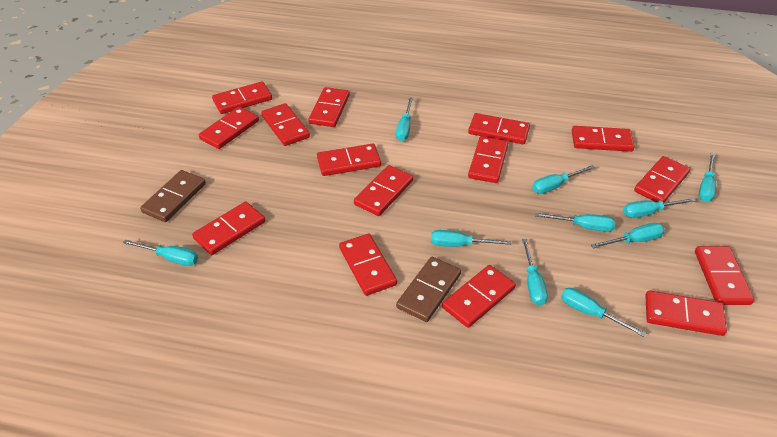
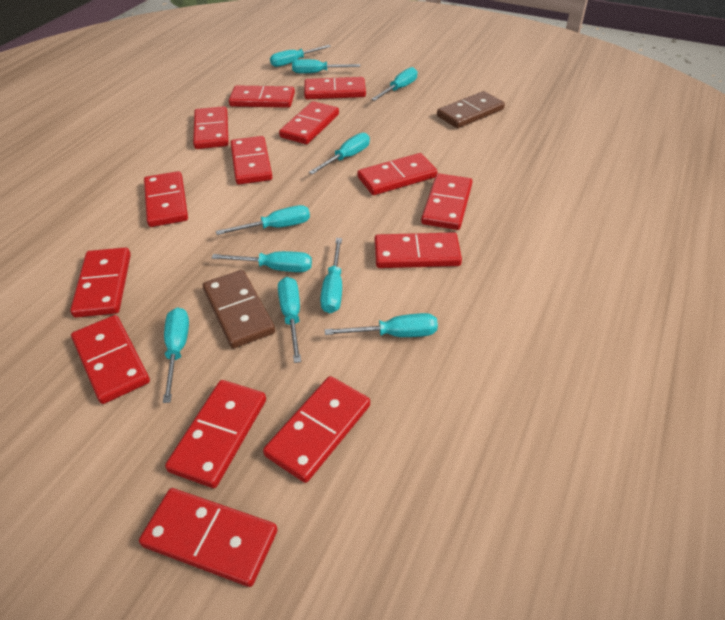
red domino: 15 -> 14

